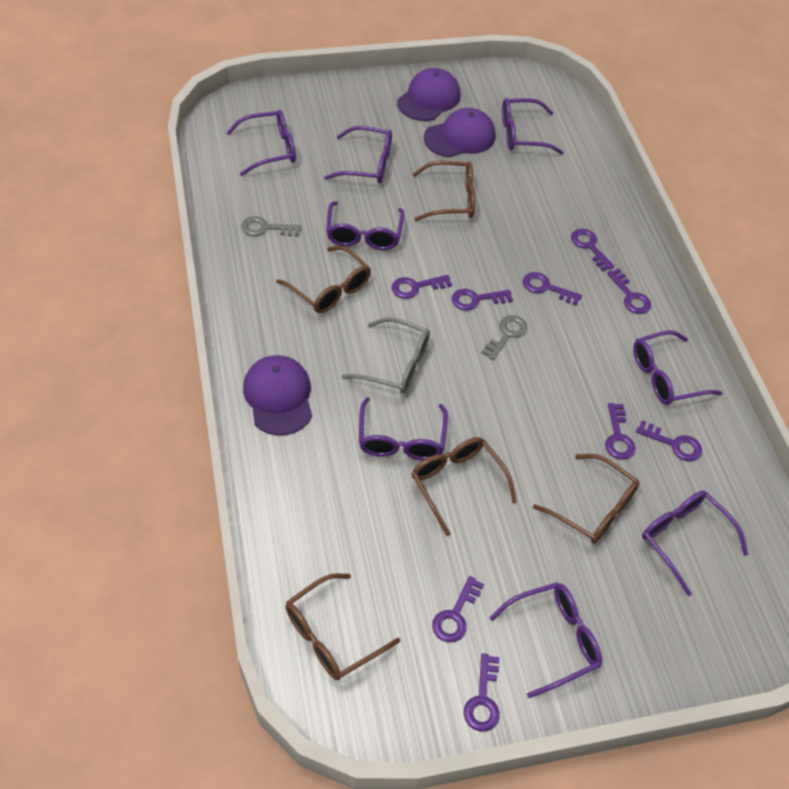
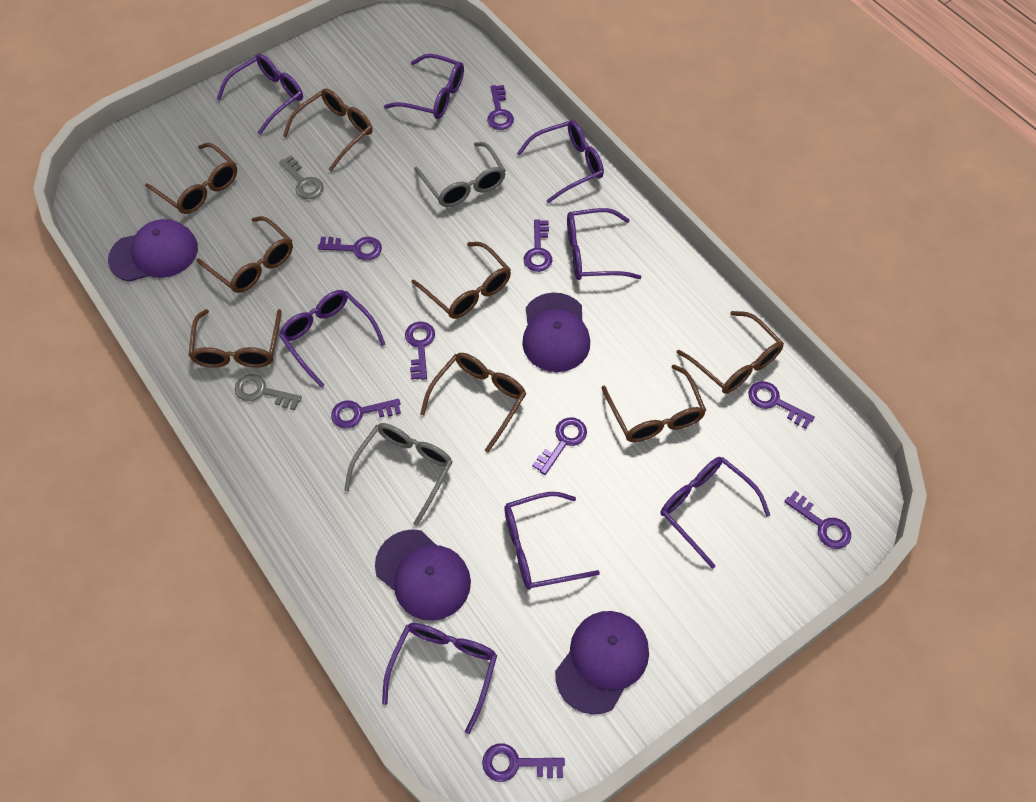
brown glasses: 5 -> 8
grey glasses: 1 -> 2
purple cap: 3 -> 4

